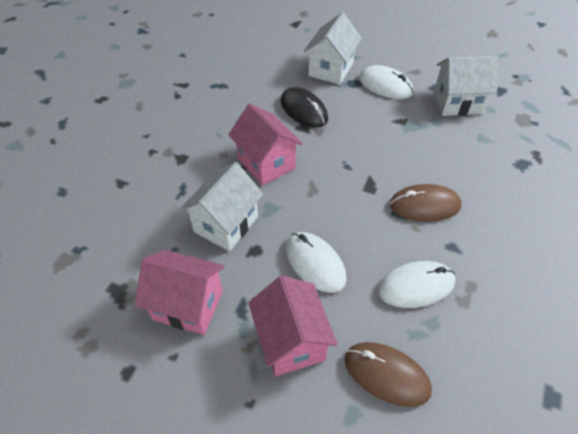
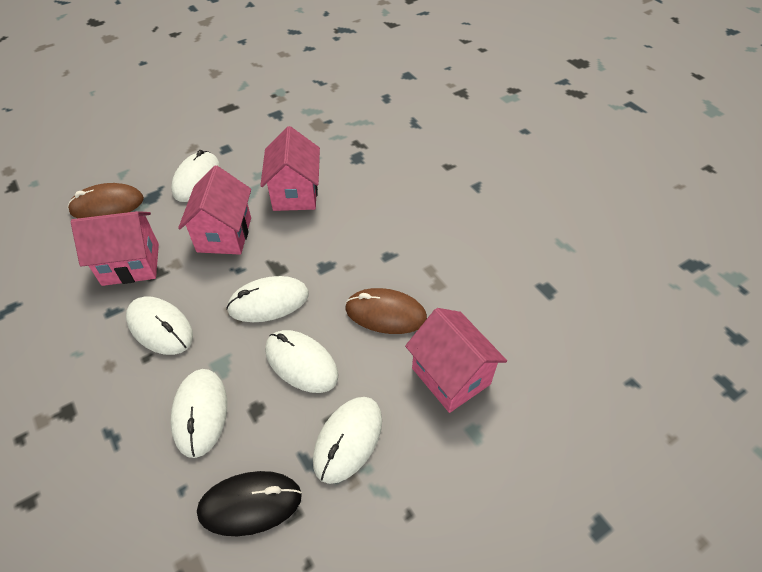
pink house: 3 -> 4
white house: 3 -> 0
white mouse: 3 -> 6

